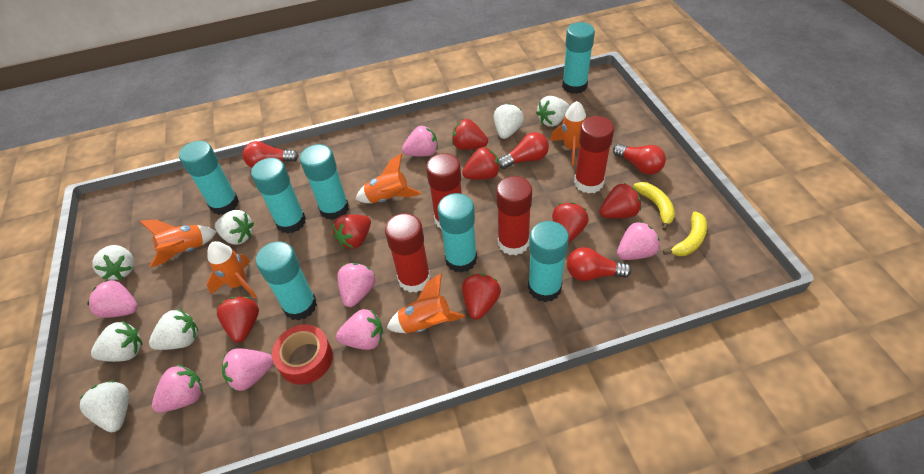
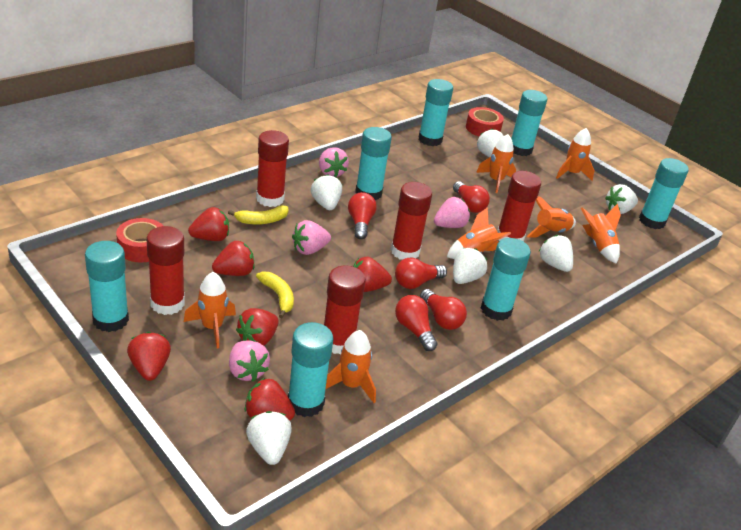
orange rocket: 5 -> 7
pink strawberry: 7 -> 4
red glue stick: 4 -> 5
red light bulb: 4 -> 5
red strawberry: 7 -> 6
red tape: 1 -> 2
white strawberry: 7 -> 6

